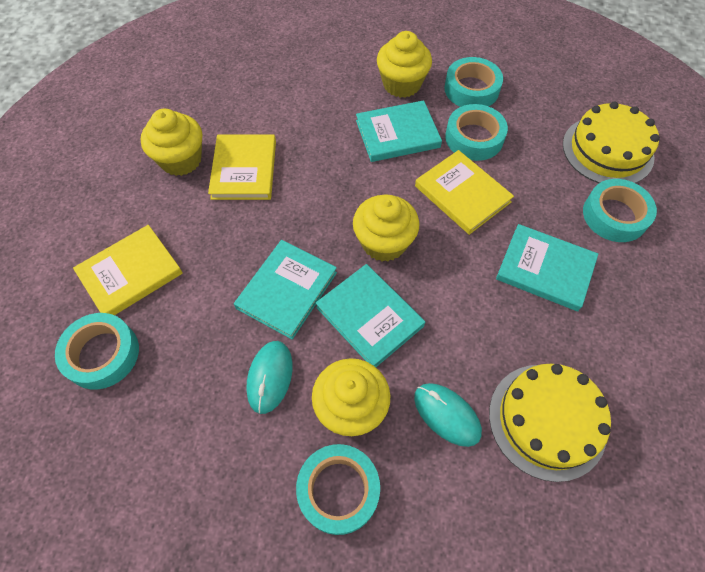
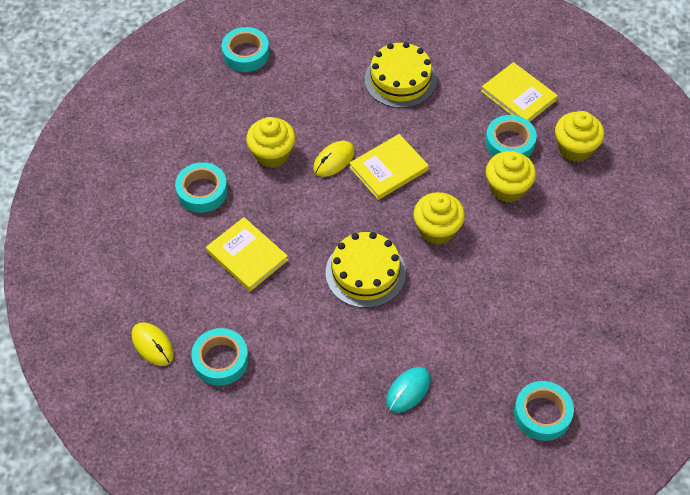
turquoise book: 4 -> 0
turquoise mouse: 2 -> 1
yellow mouse: 0 -> 2

